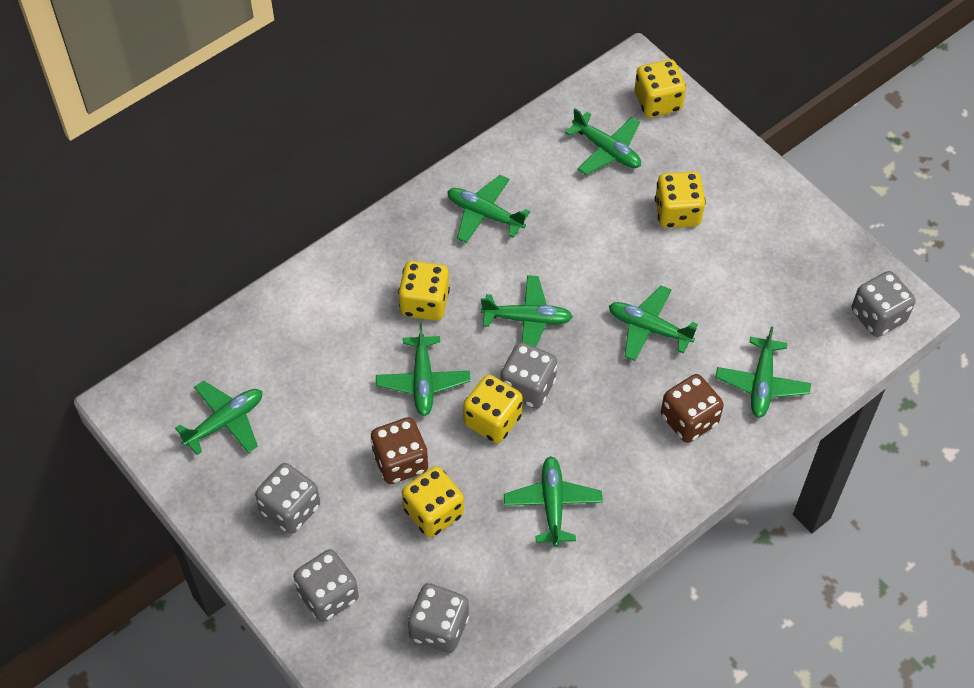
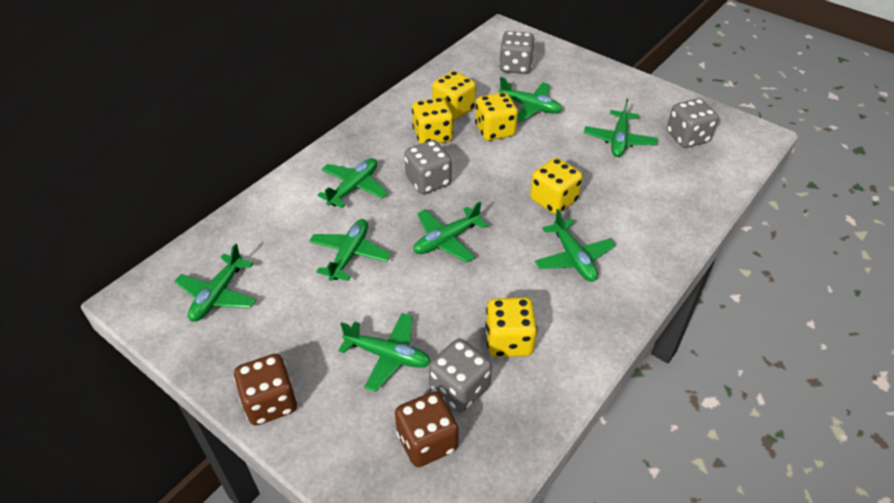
grey dice: 5 -> 4

